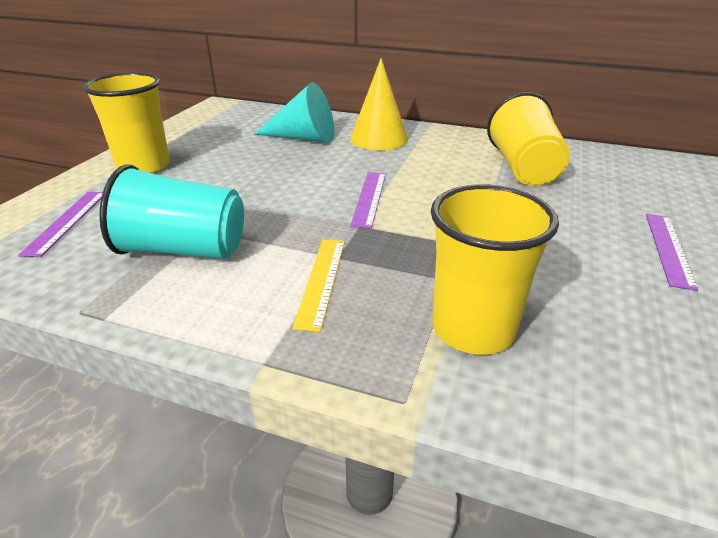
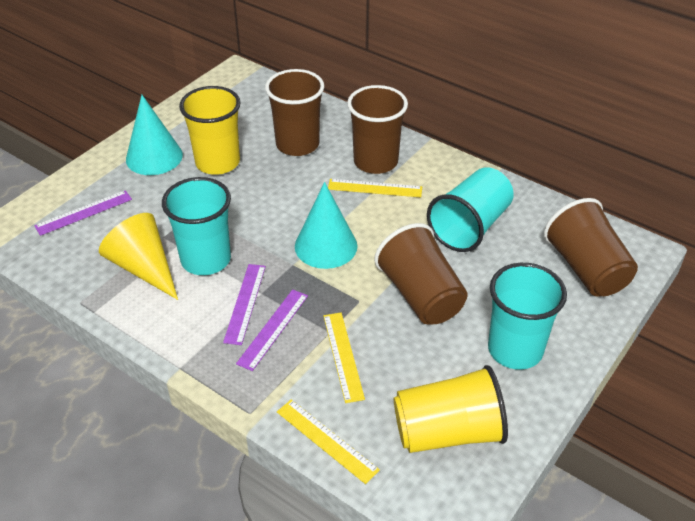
brown cup: 0 -> 4
turquoise cone: 1 -> 2
turquoise cup: 1 -> 3
yellow cup: 3 -> 2
yellow ruler: 1 -> 3

